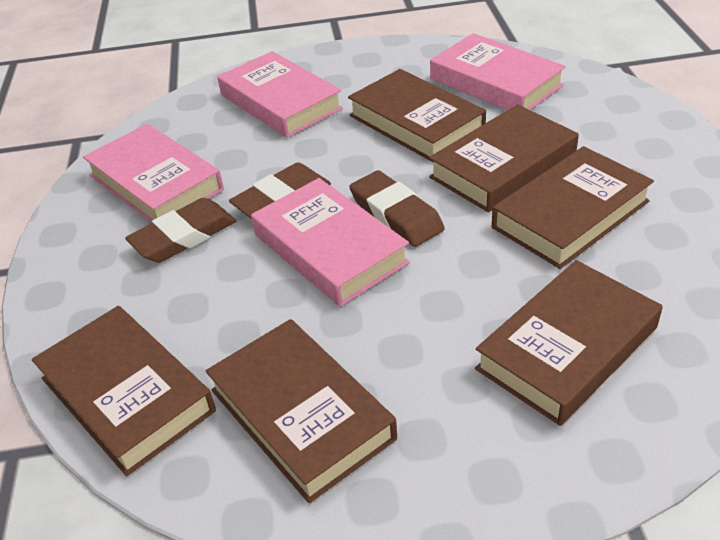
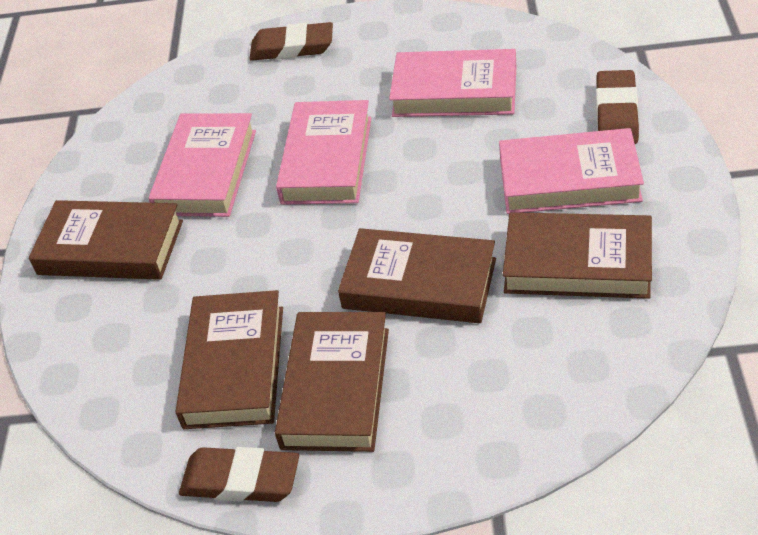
brown book: 6 -> 5

